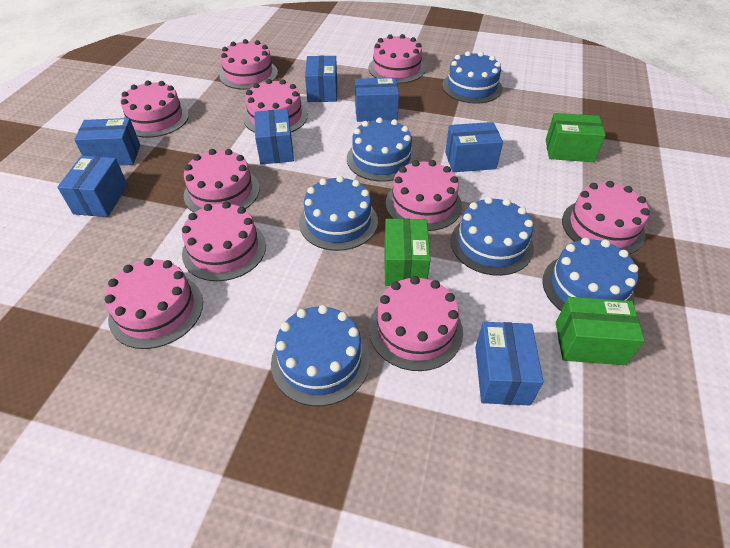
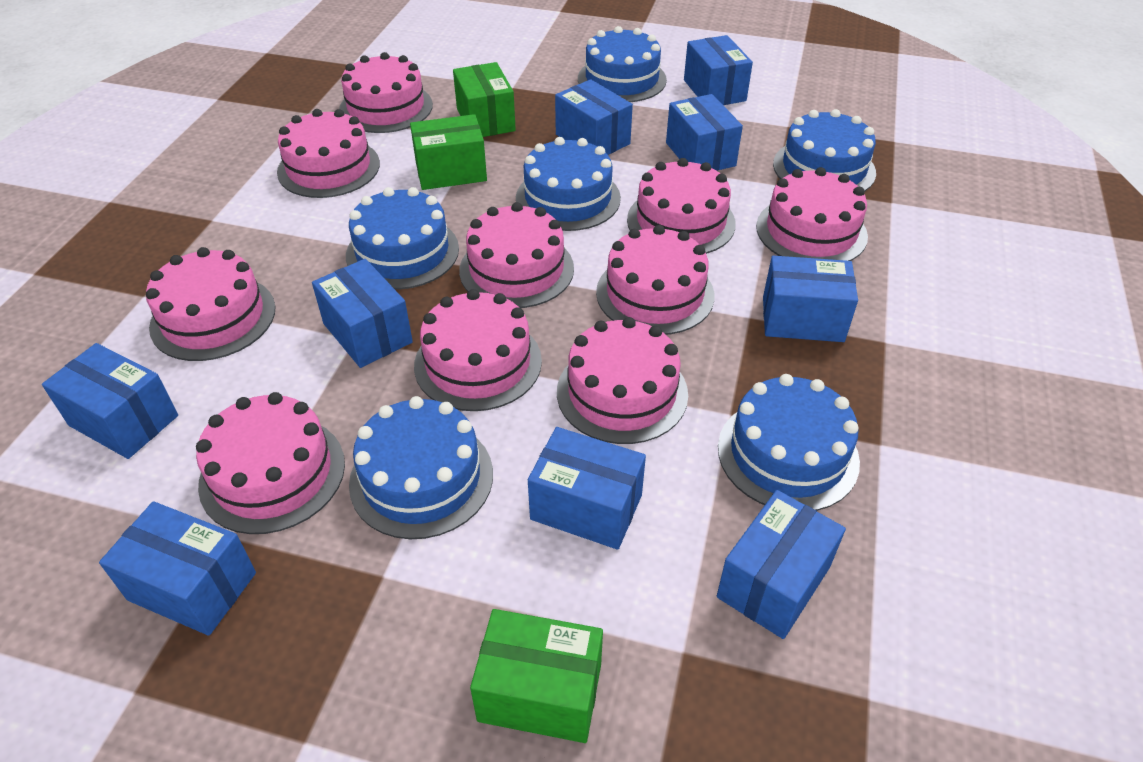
blue box: 7 -> 9

